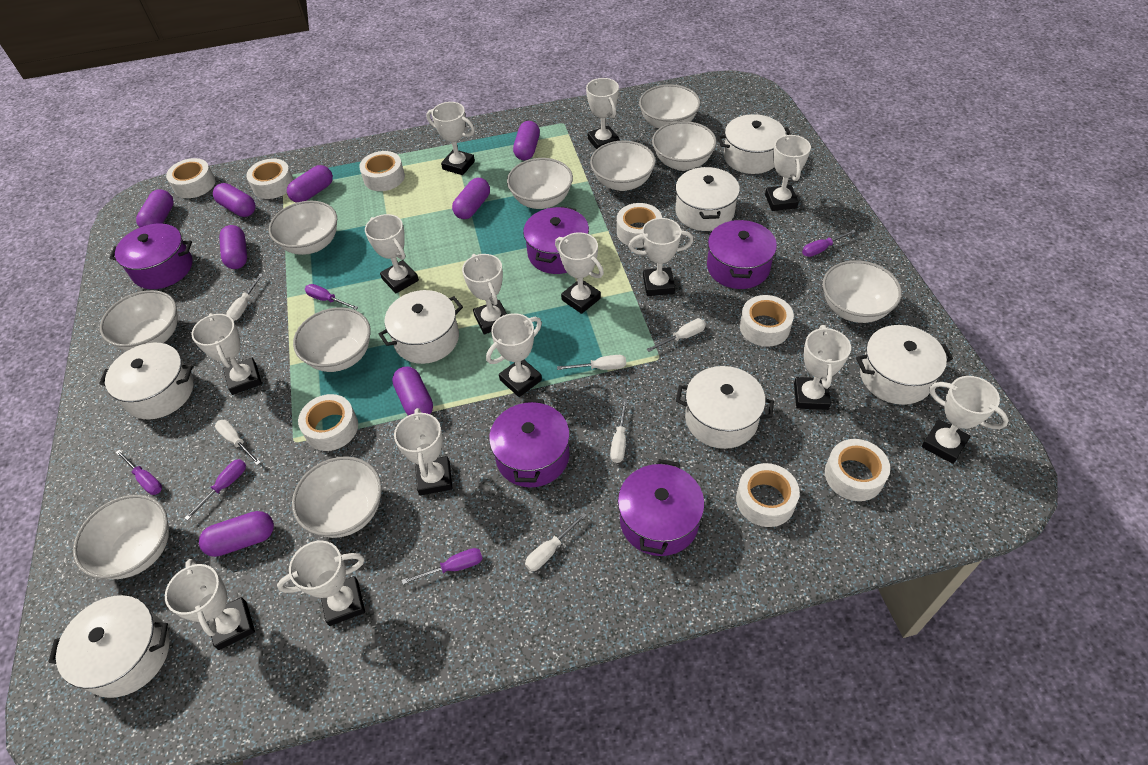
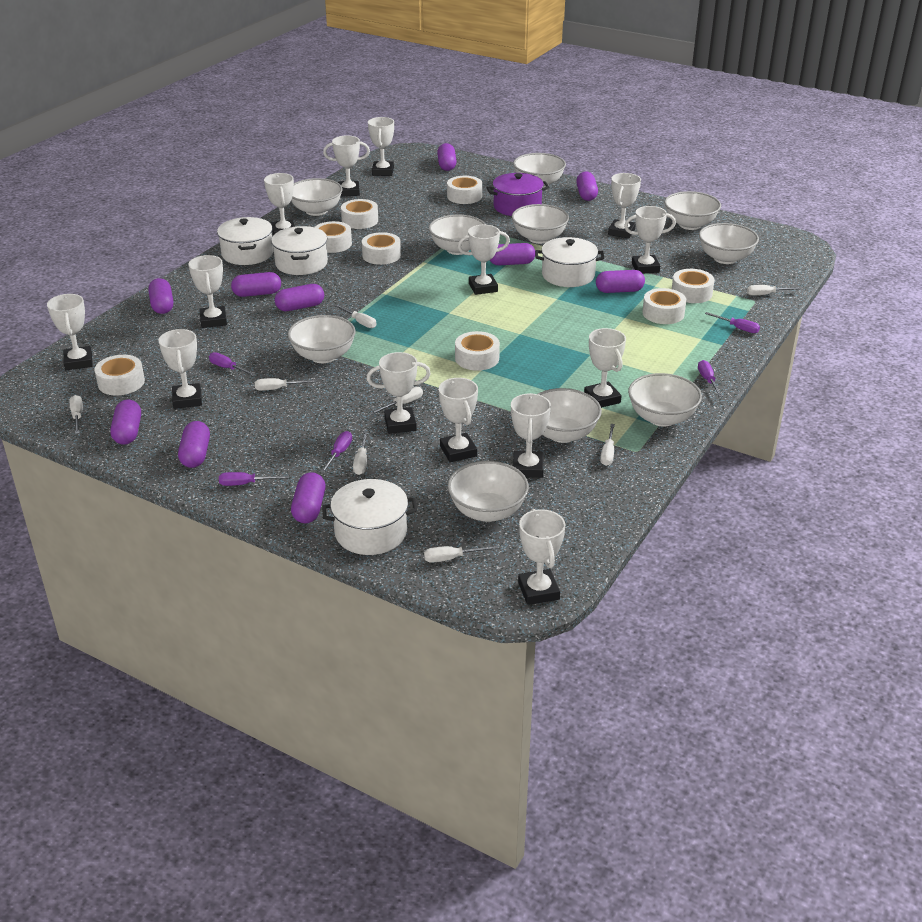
purple capsule: 8 -> 10
purple pot: 5 -> 1
white pot: 7 -> 4
white screwdriver: 6 -> 8

